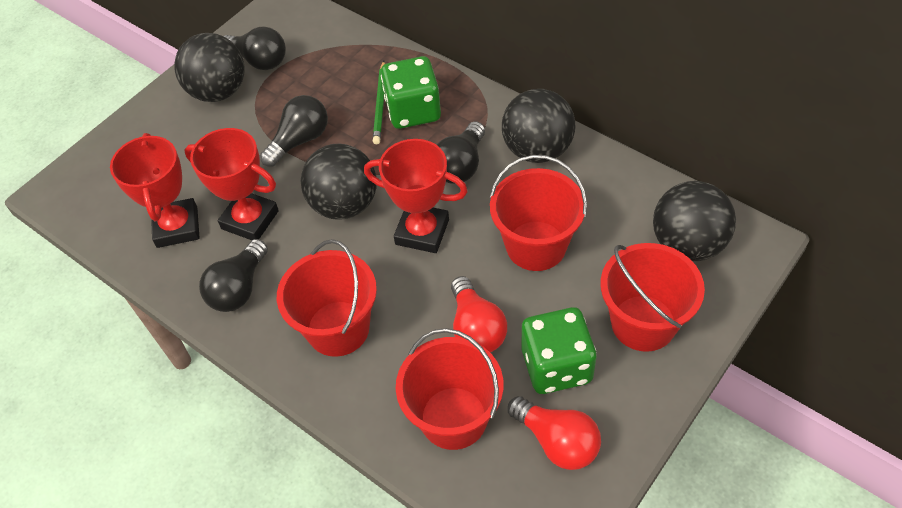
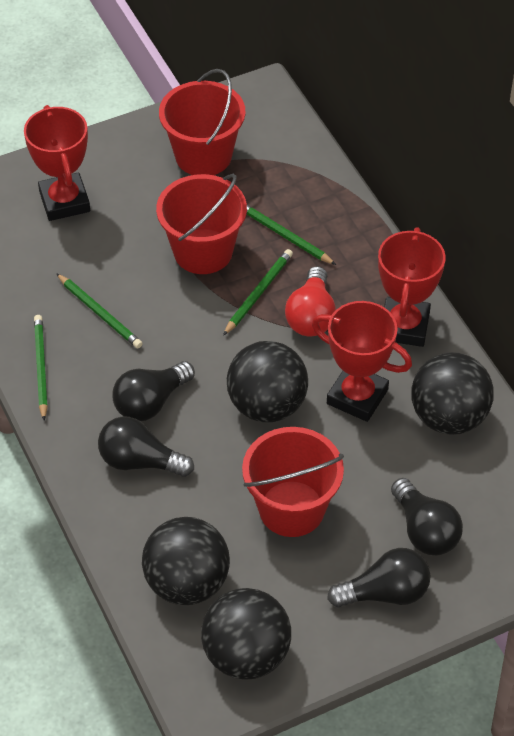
green dice: 2 -> 0
green pencil: 1 -> 4
red bucket: 4 -> 3
red light bulb: 2 -> 1

